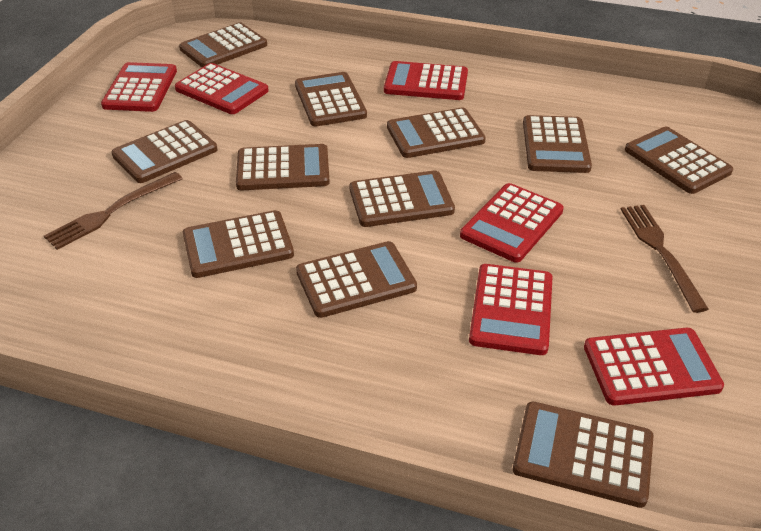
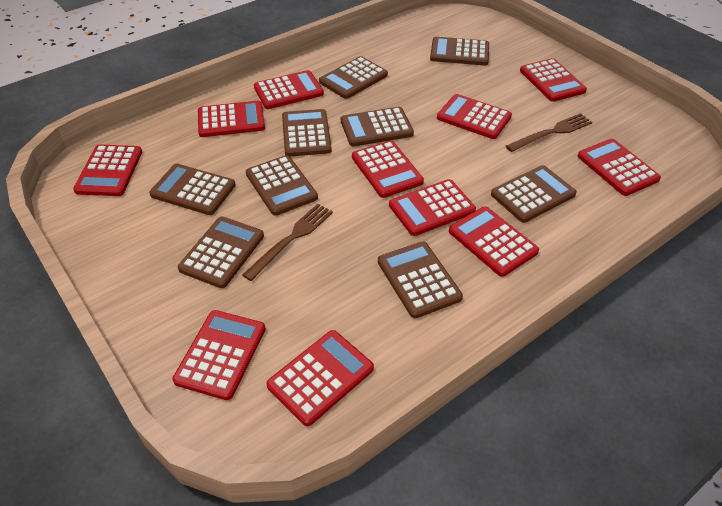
brown calculator: 11 -> 9
red calculator: 6 -> 11

